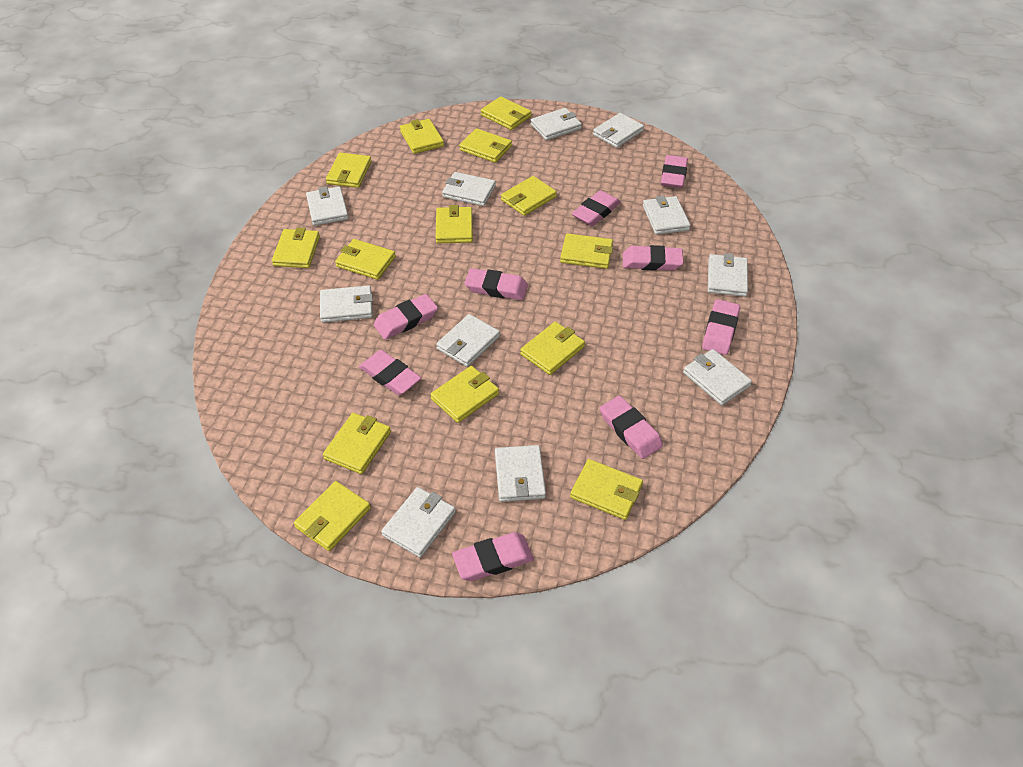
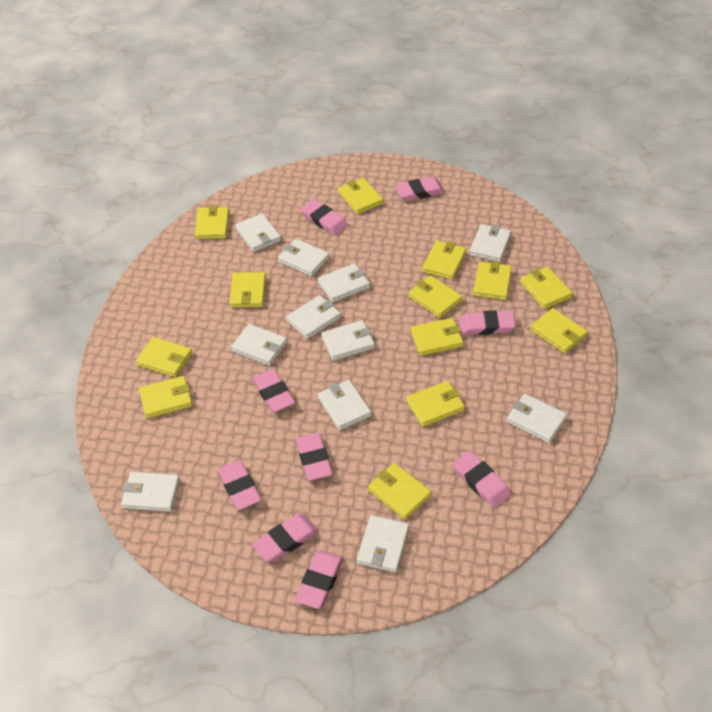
yellow wallet: 14 -> 13

